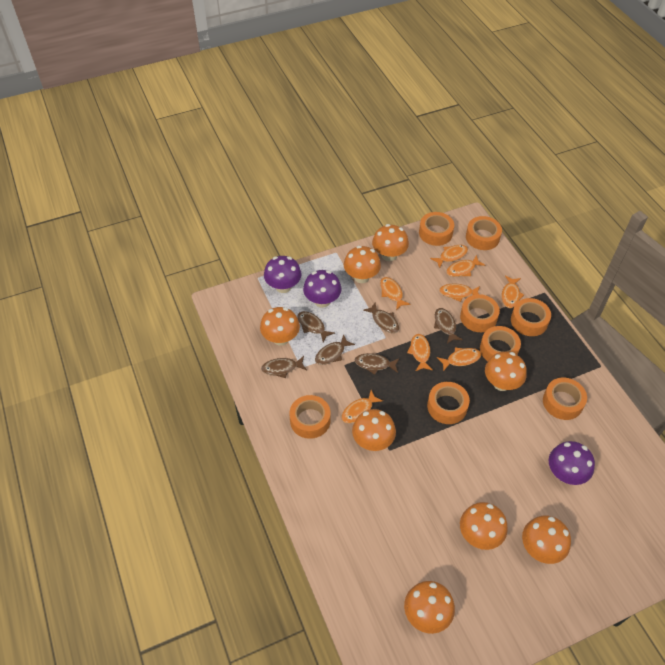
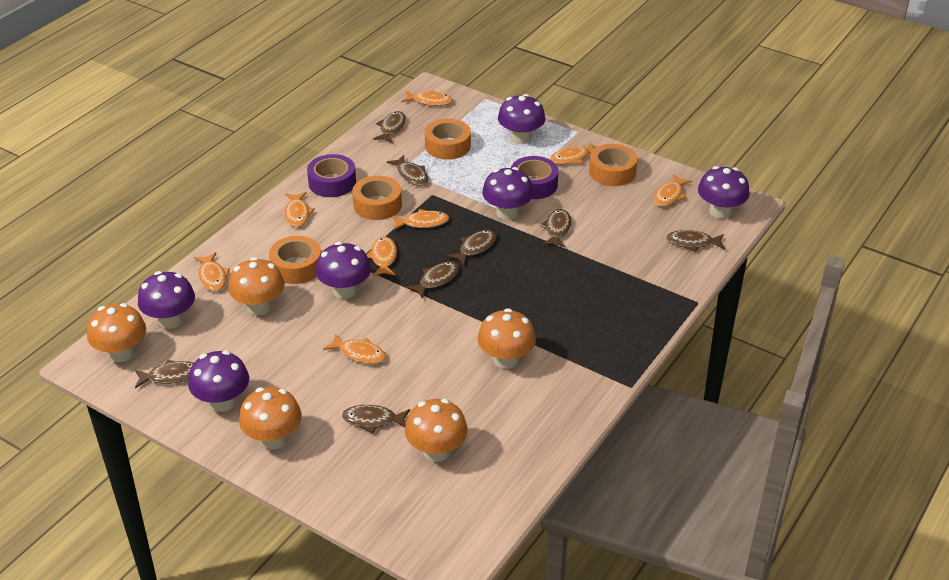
brown fish: 6 -> 8
orange mushroom: 8 -> 5
orange tape: 8 -> 4
purple mushroom: 3 -> 6
purple tape: 0 -> 2

